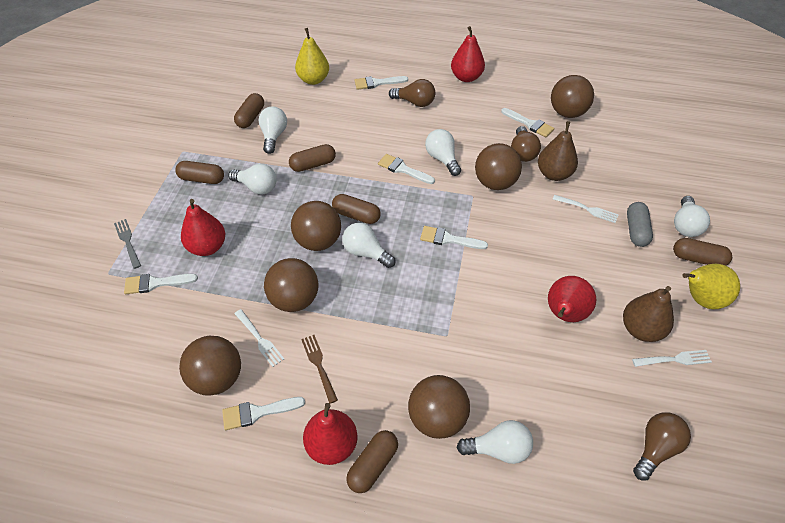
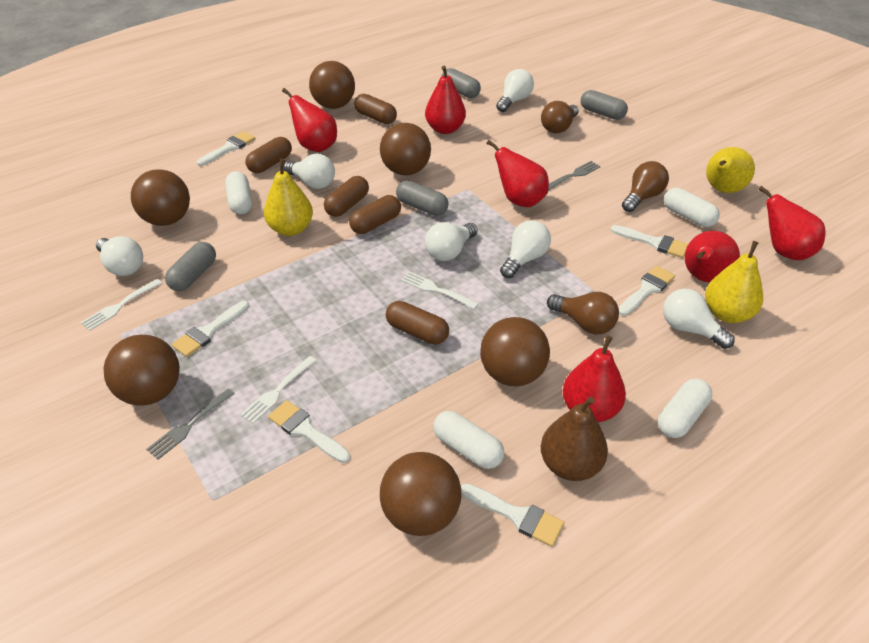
brown capsule: 6 -> 5
brown fork: 1 -> 0
brown pear: 2 -> 1
grey capsule: 1 -> 4
grey fork: 1 -> 2
red pear: 4 -> 6
white capsule: 0 -> 4
yellow pear: 2 -> 3

